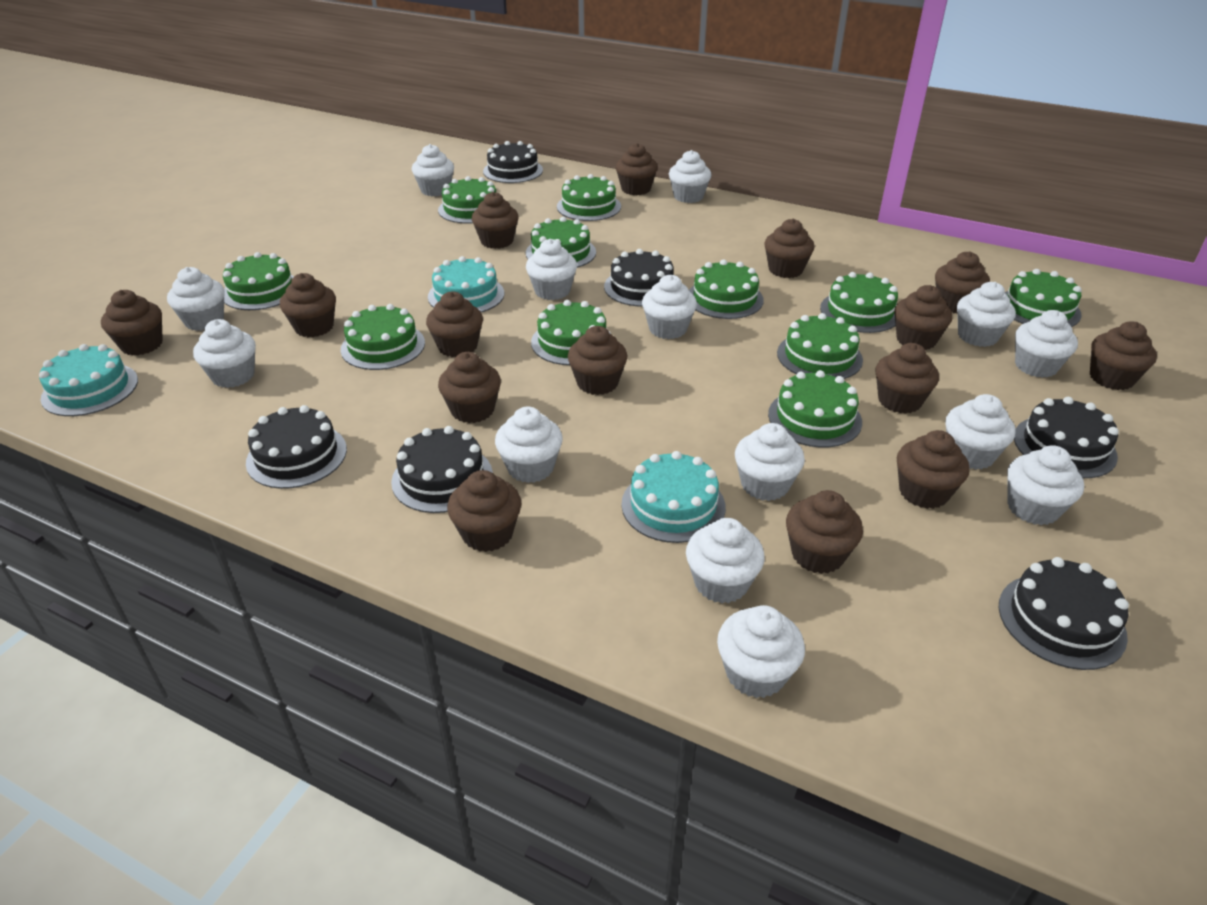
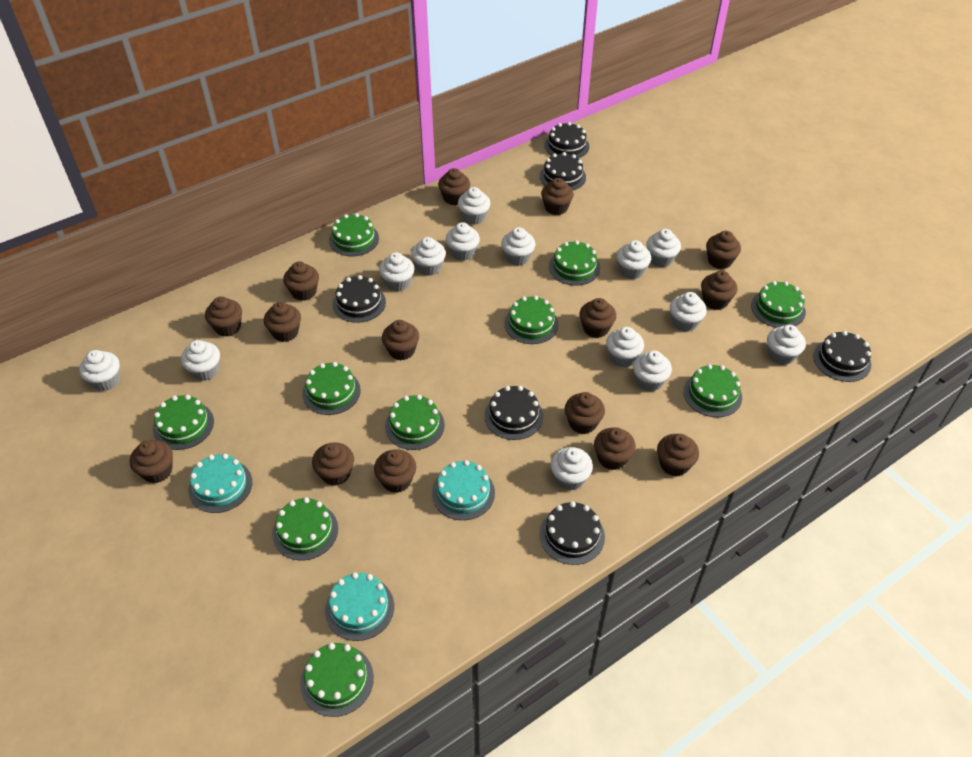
green cake: 11 -> 10

